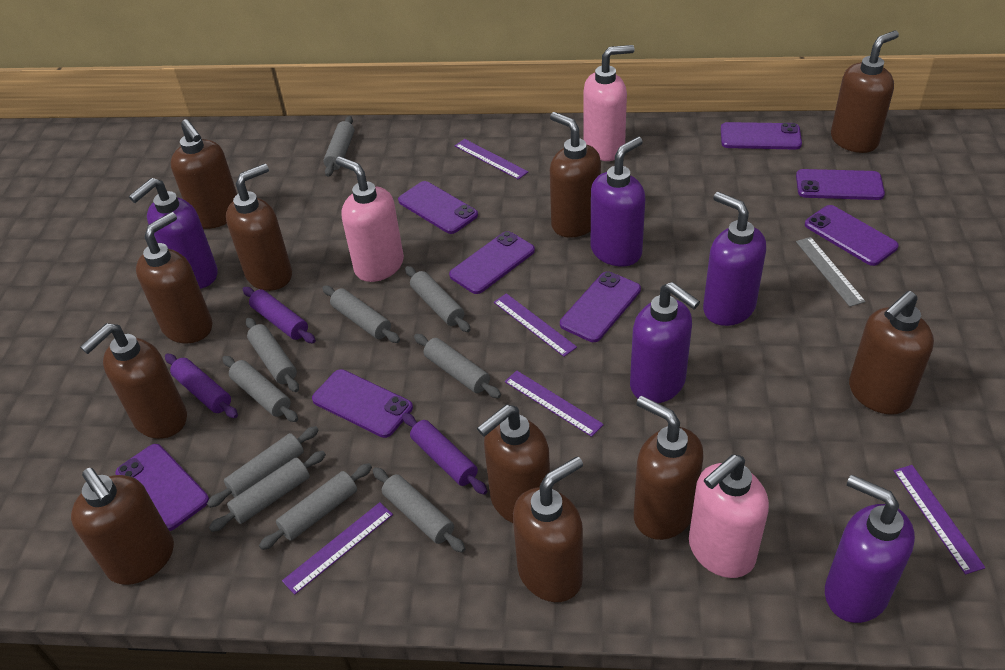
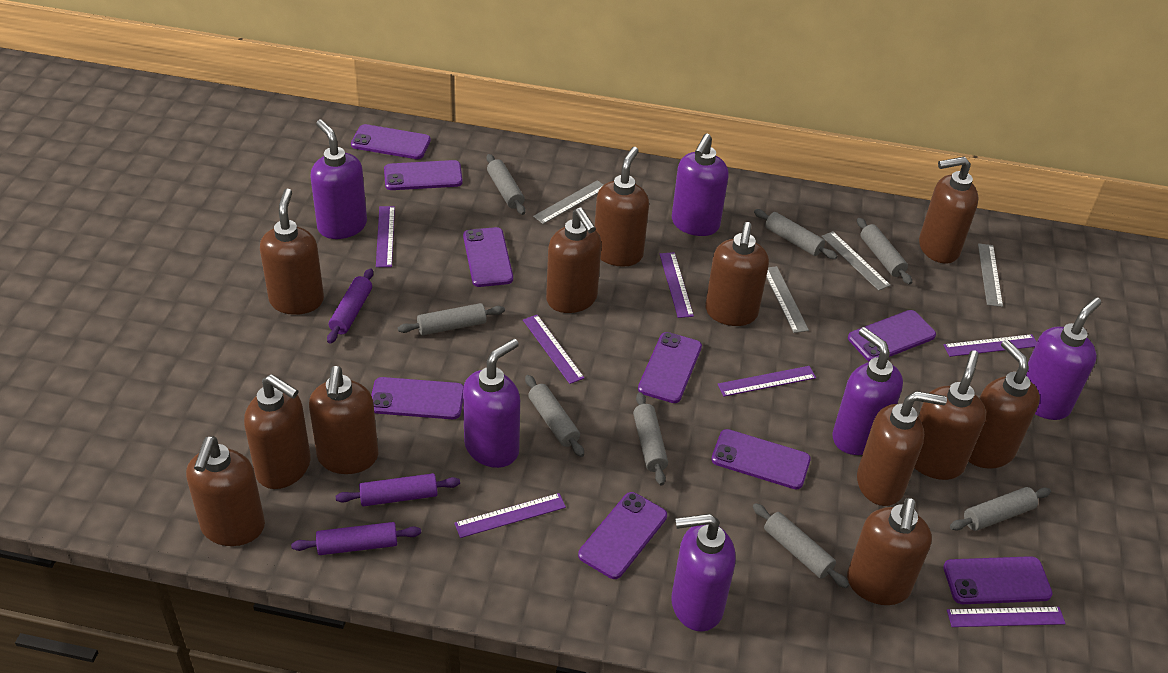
brown soap dispenser: 11 -> 12
grey rolling pin: 10 -> 8
grey ruler: 1 -> 4
pink soap dispenser: 3 -> 0
purple phone: 8 -> 9
purple ruler: 5 -> 7
purple soap dispenser: 5 -> 6

